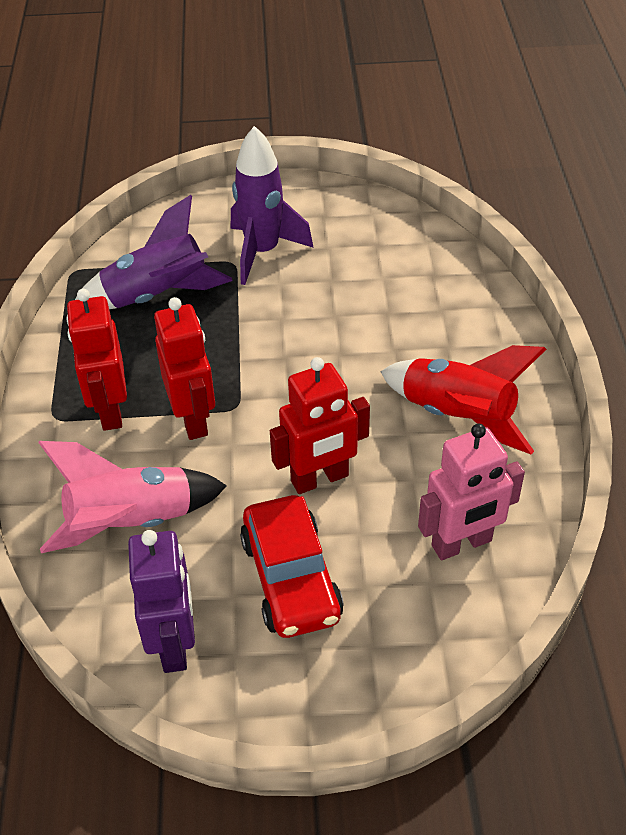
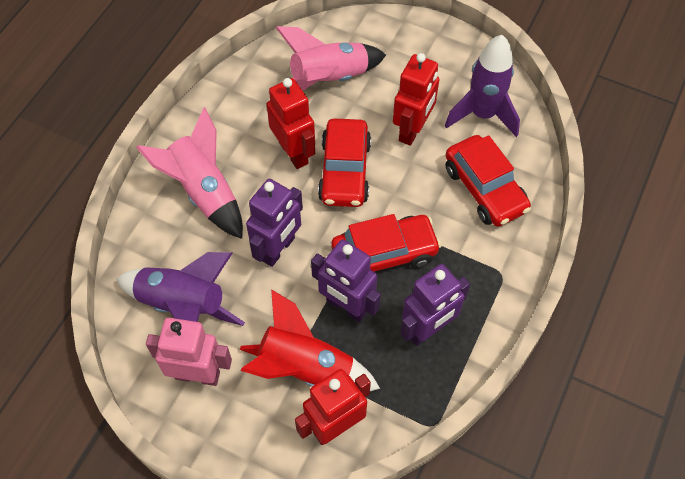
pink rocket: 1 -> 2
purple robot: 1 -> 3
red car: 1 -> 3

